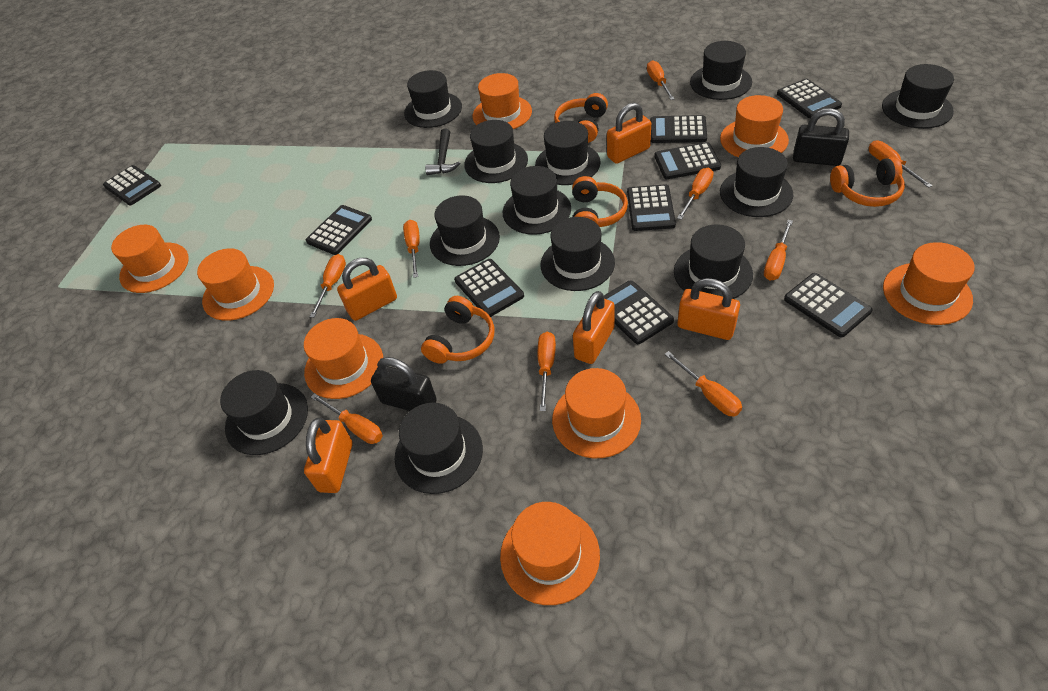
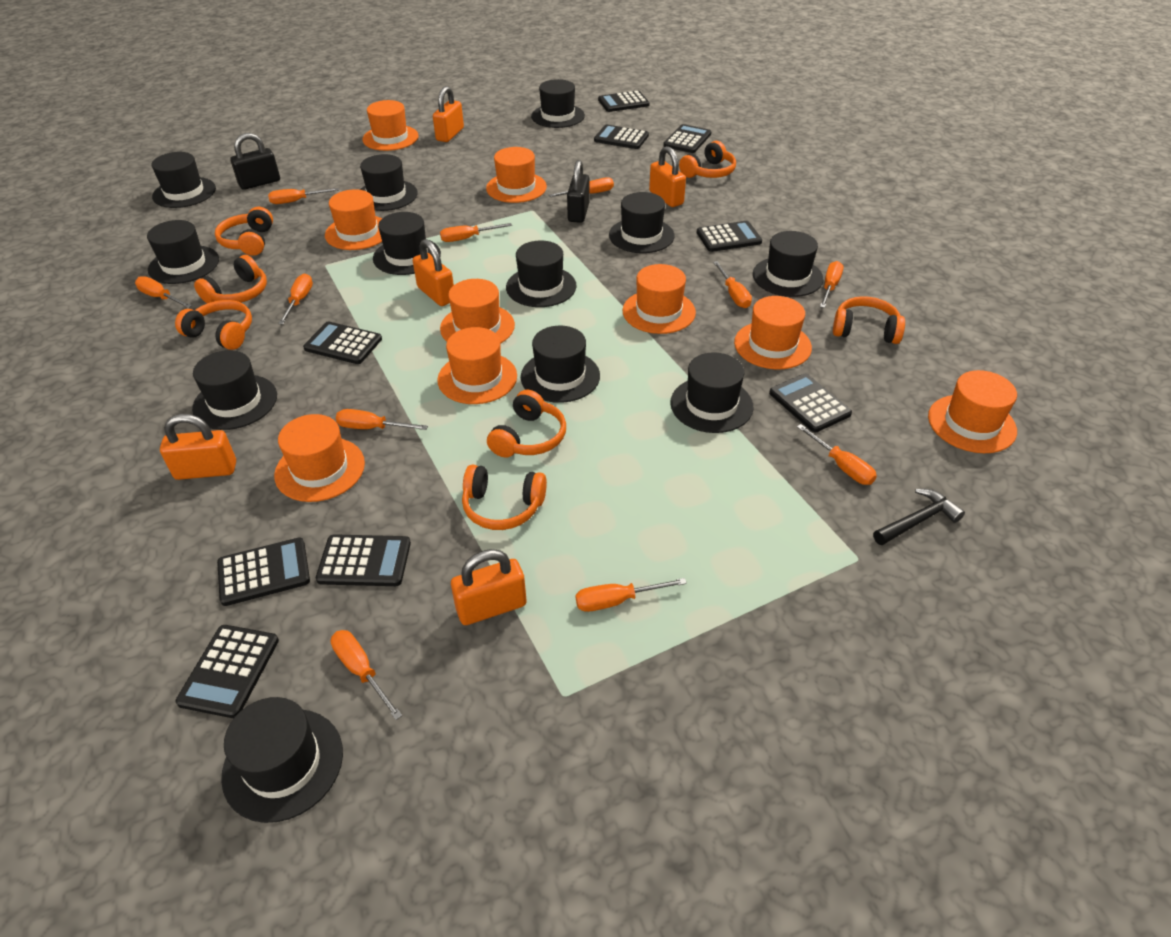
orange hat: 8 -> 9
orange headphones: 4 -> 7
orange screwdriver: 9 -> 11

